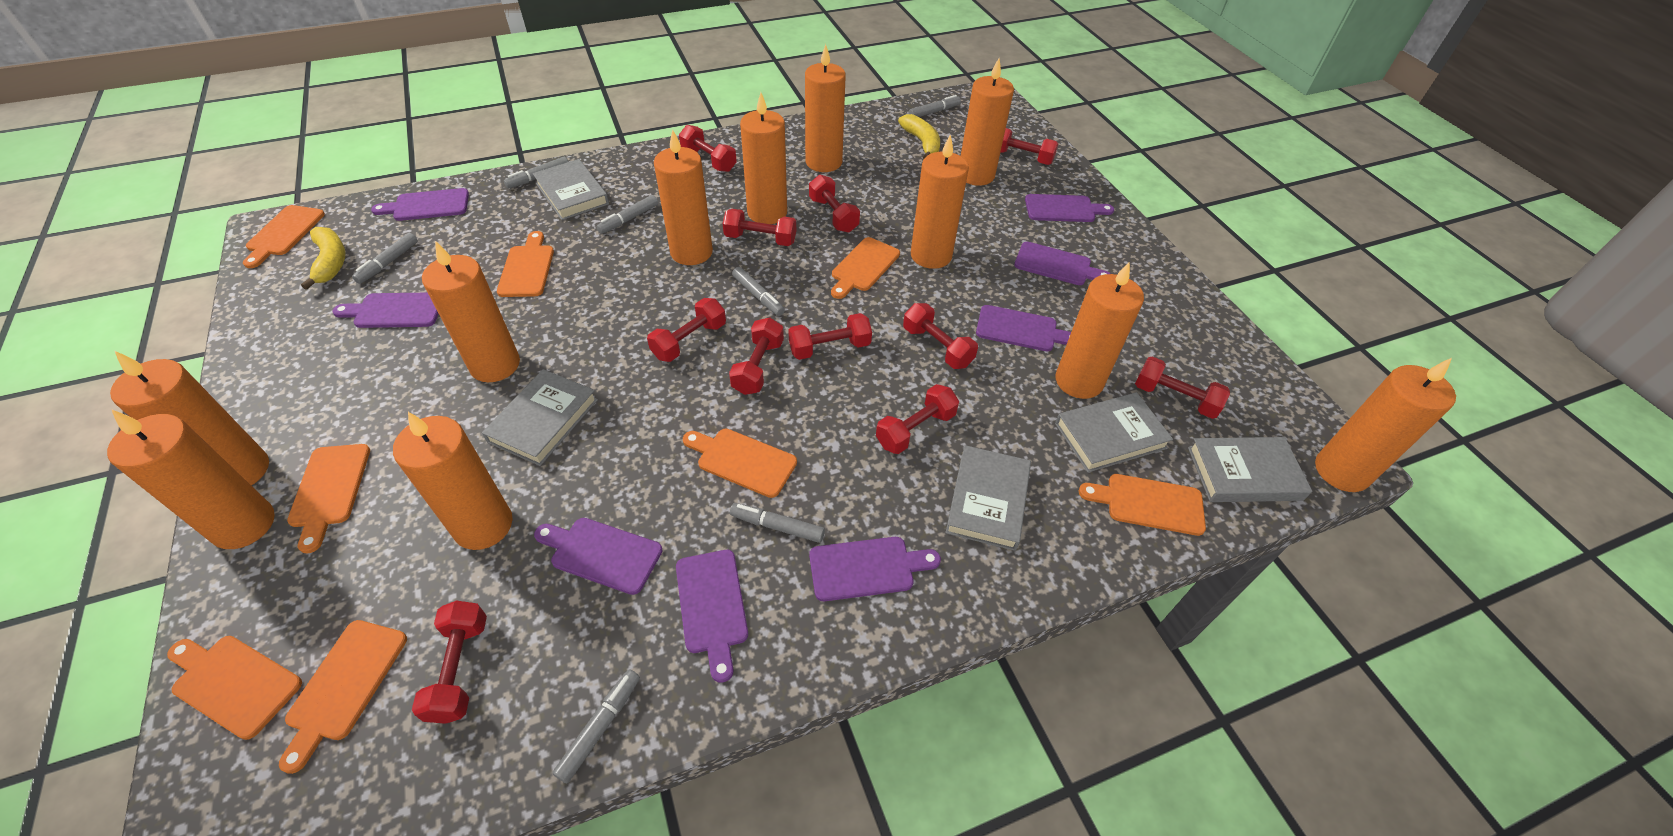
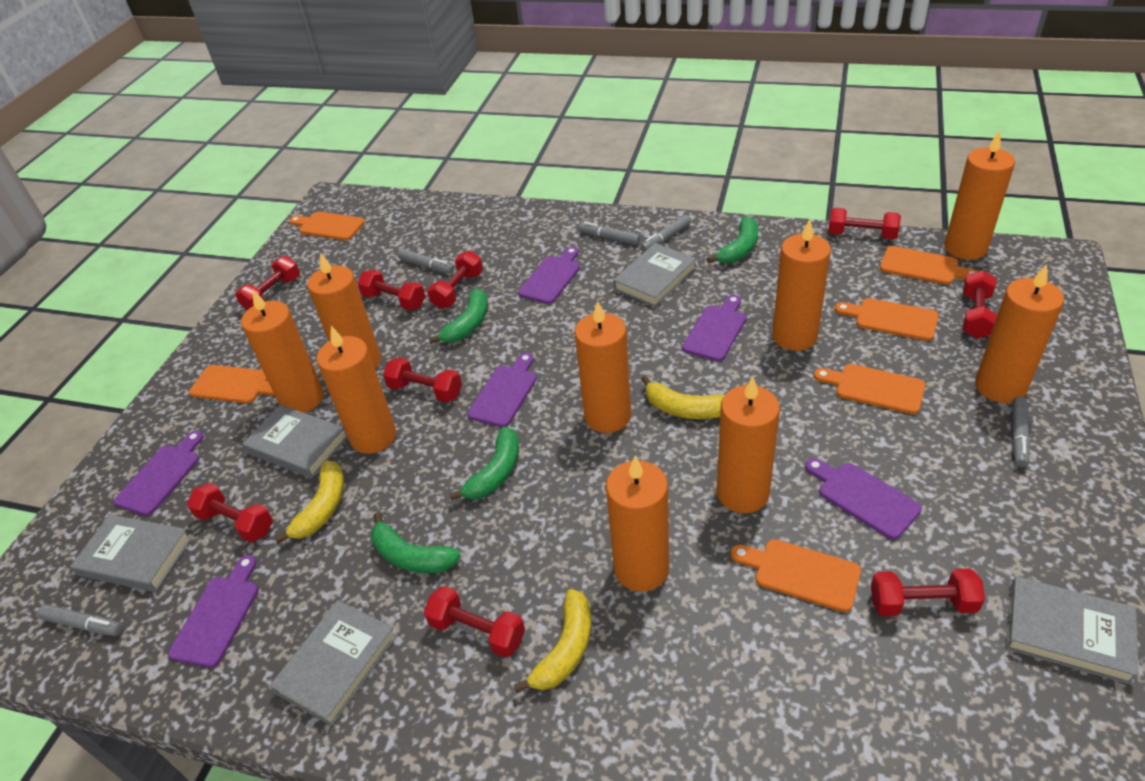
green banana: 0 -> 4
grey marker: 7 -> 5
orange candle: 11 -> 9
orange cutting board: 8 -> 6
purple cutting board: 8 -> 6
red dumbbell: 11 -> 9
yellow banana: 2 -> 3

